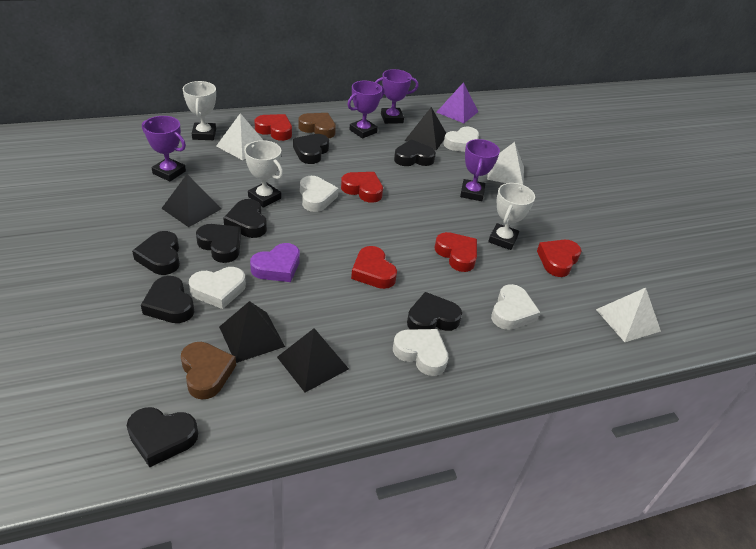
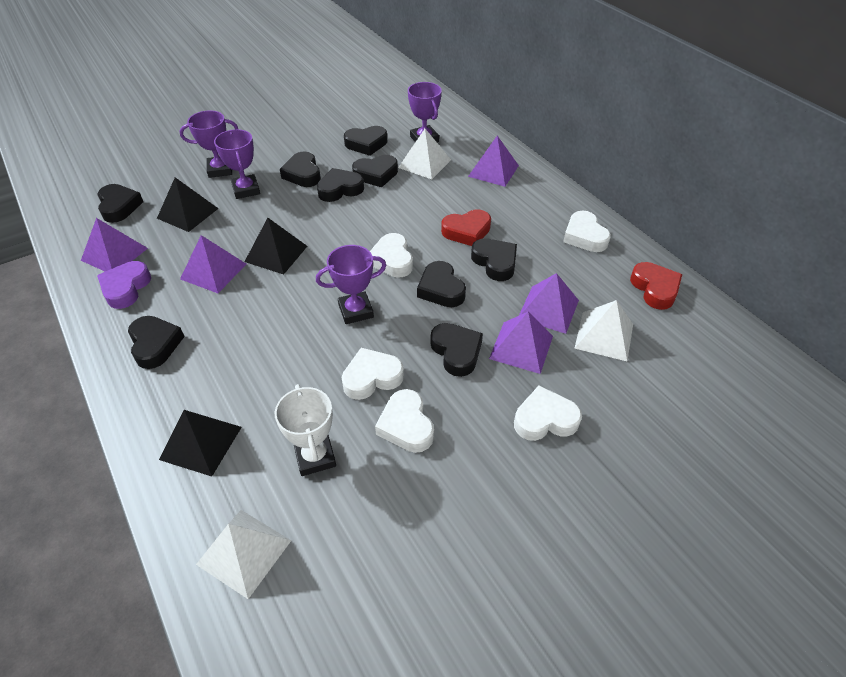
black heart: 8 -> 9
black pyramid: 4 -> 3
brown heart: 2 -> 0
purple pyramid: 1 -> 5
red heart: 5 -> 2
white trophy: 3 -> 1

